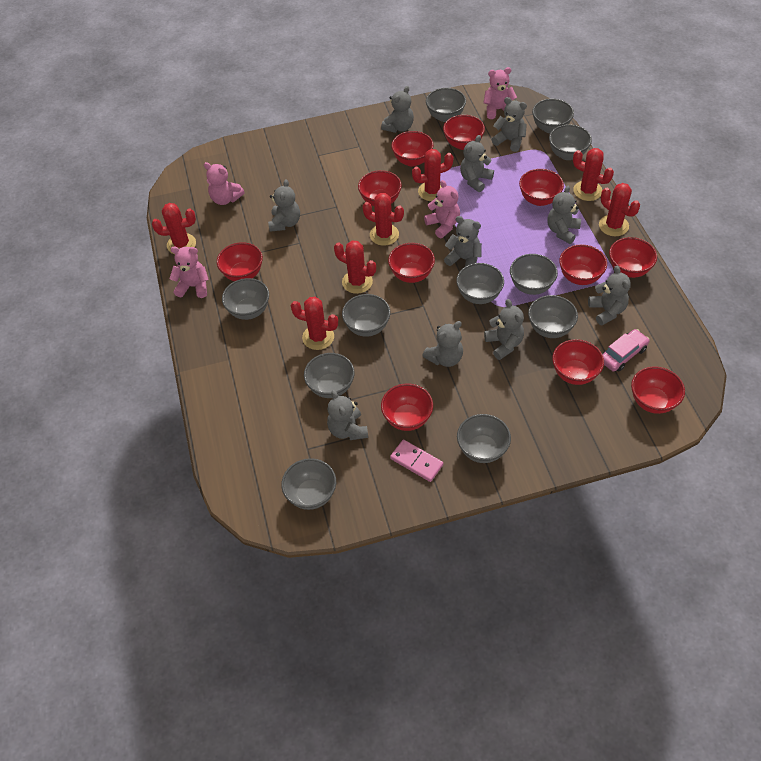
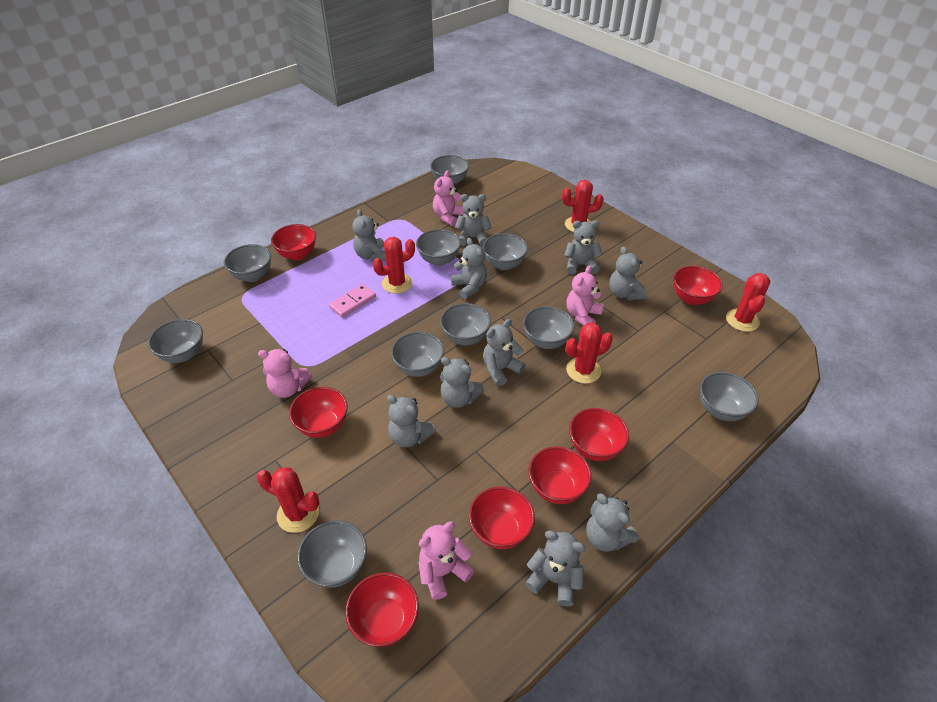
grey bowl: 11 -> 10
pink car: 1 -> 0
red bowl: 11 -> 7
red cactus: 7 -> 5

